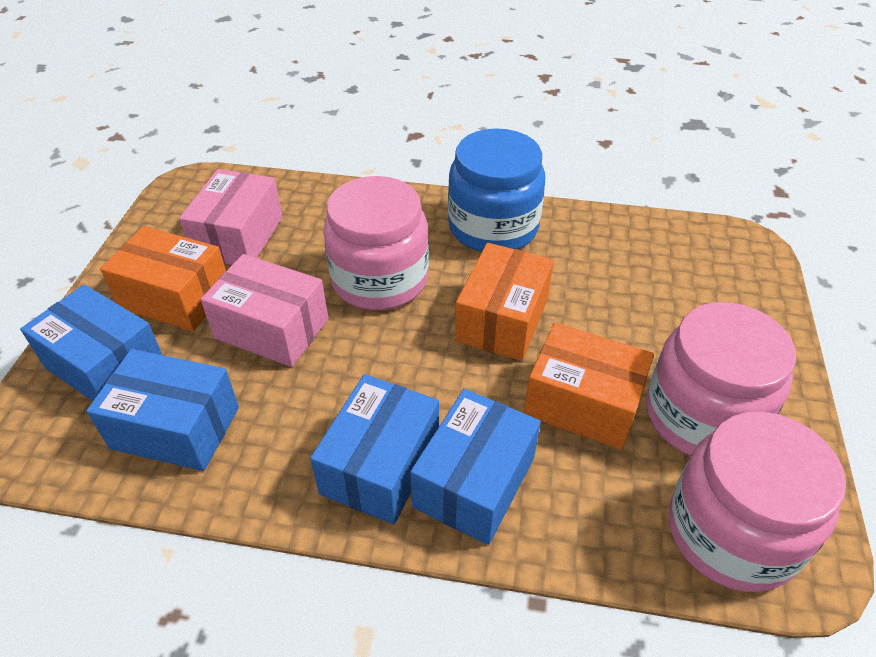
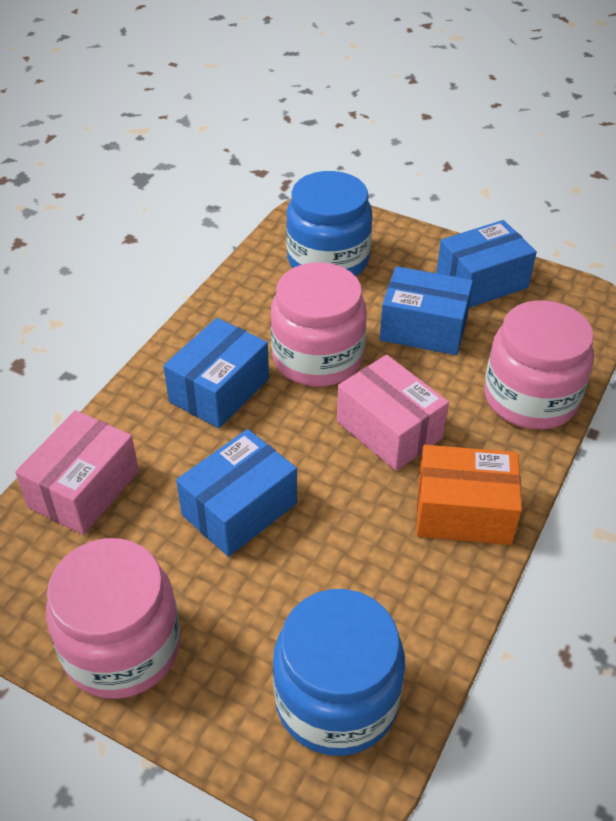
blue jar: 1 -> 2
orange box: 3 -> 1

